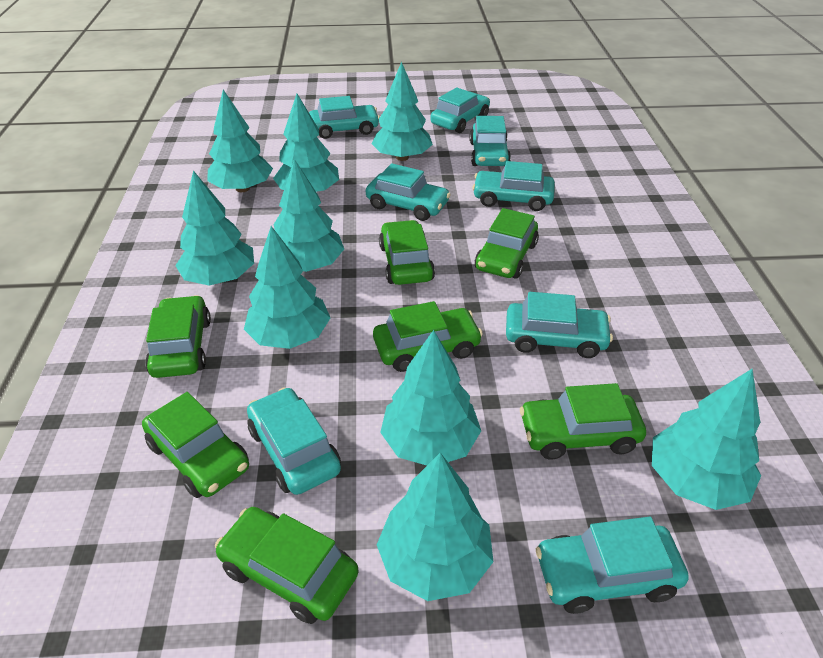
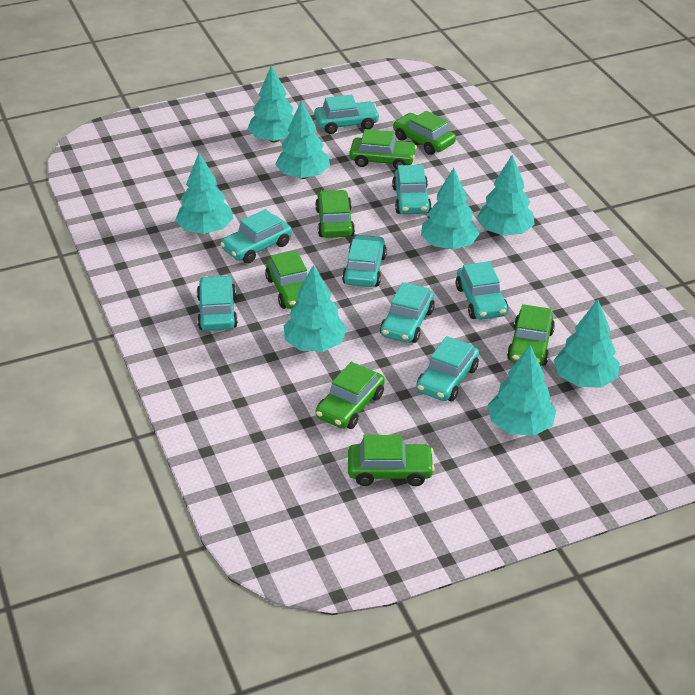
turquoise tree: 9 -> 8

